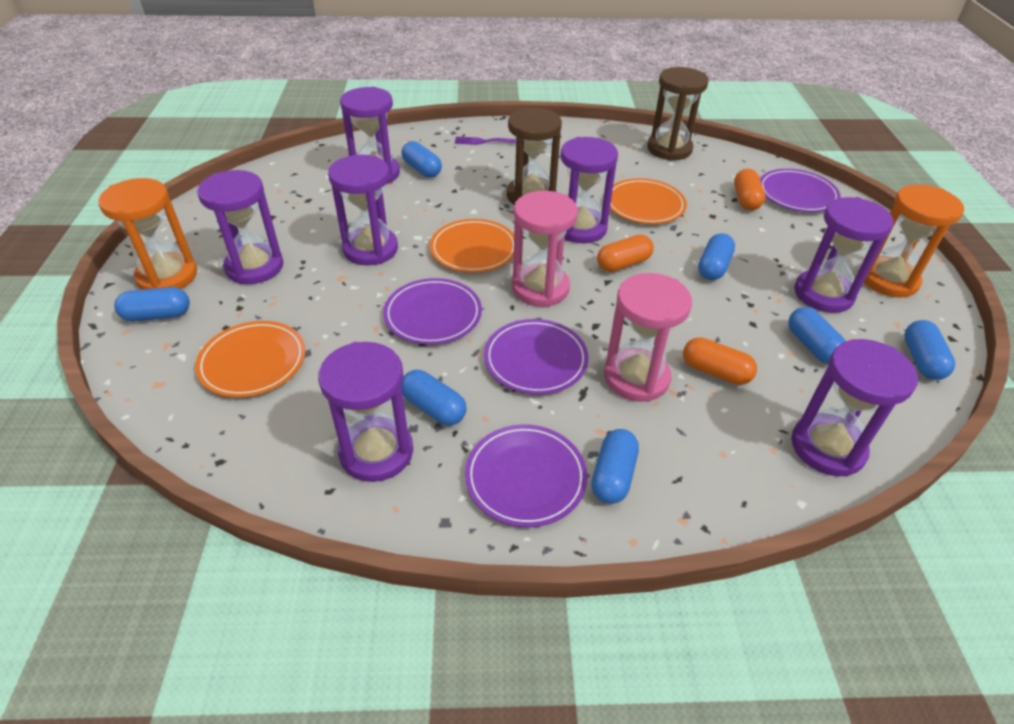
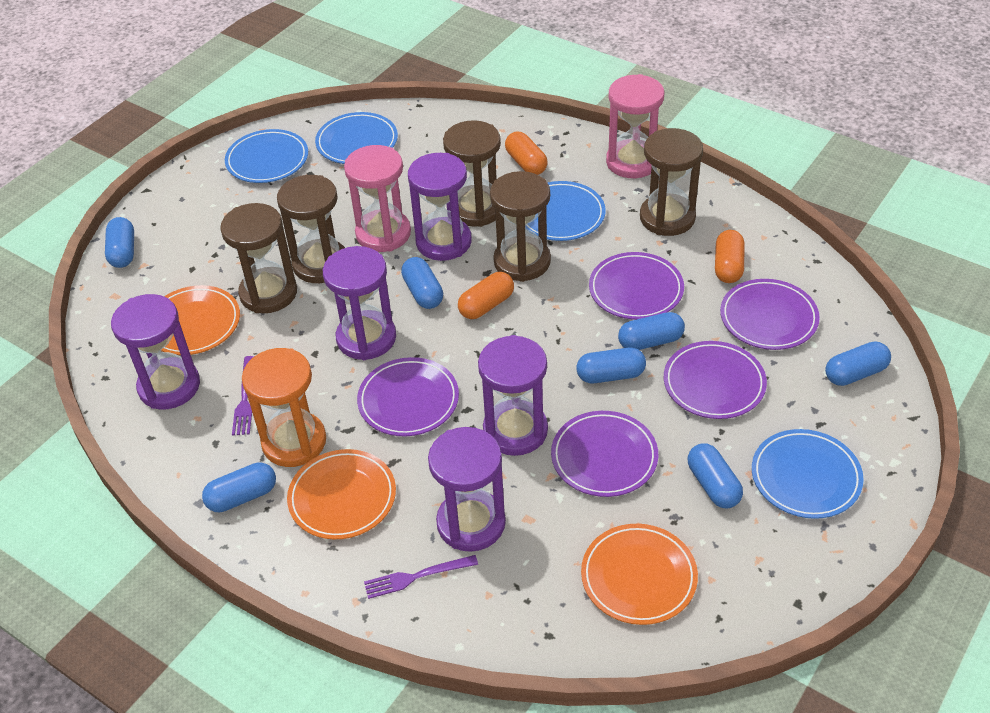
blue plate: 0 -> 4
brown hourglass: 2 -> 5
orange hourglass: 2 -> 1
purple fork: 1 -> 2
purple hourglass: 7 -> 5
purple plate: 4 -> 5

